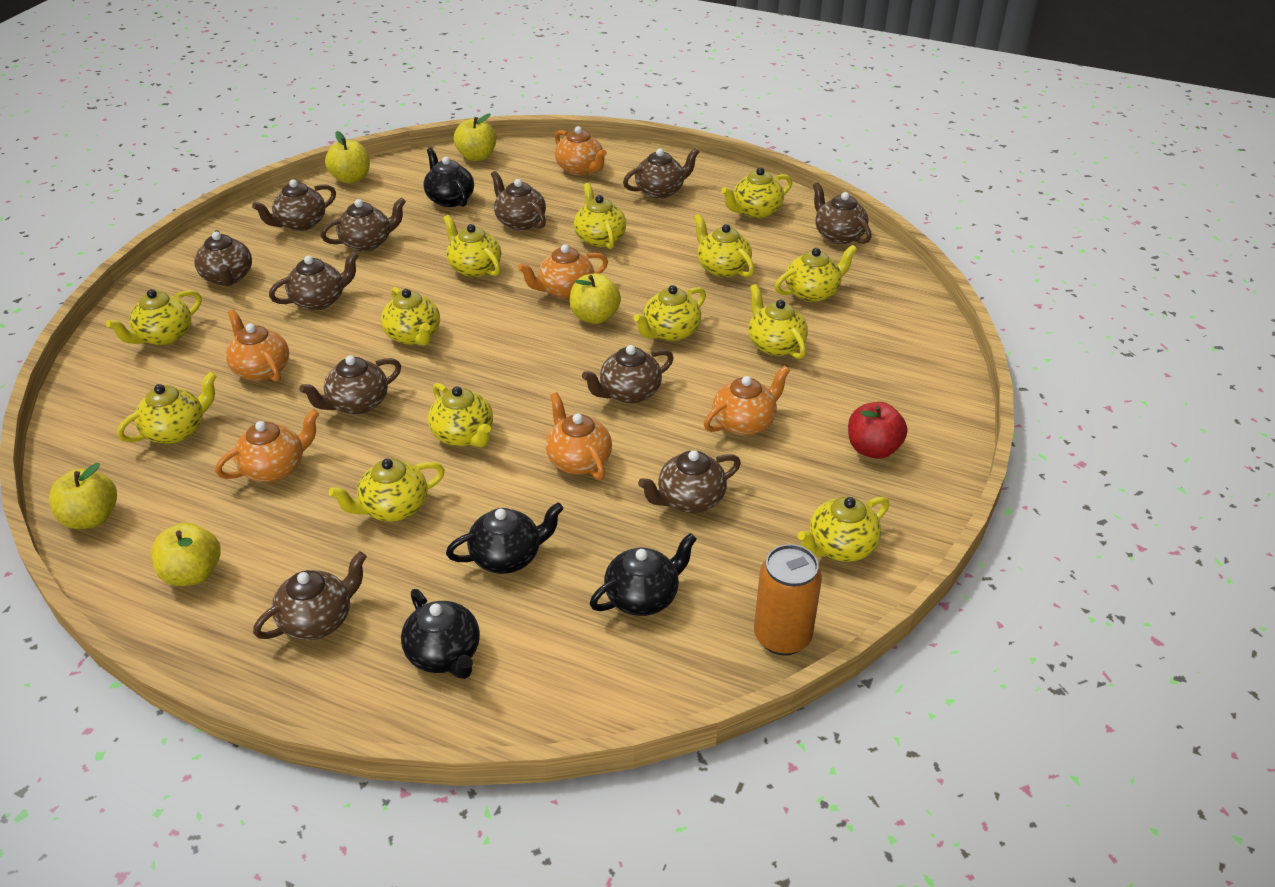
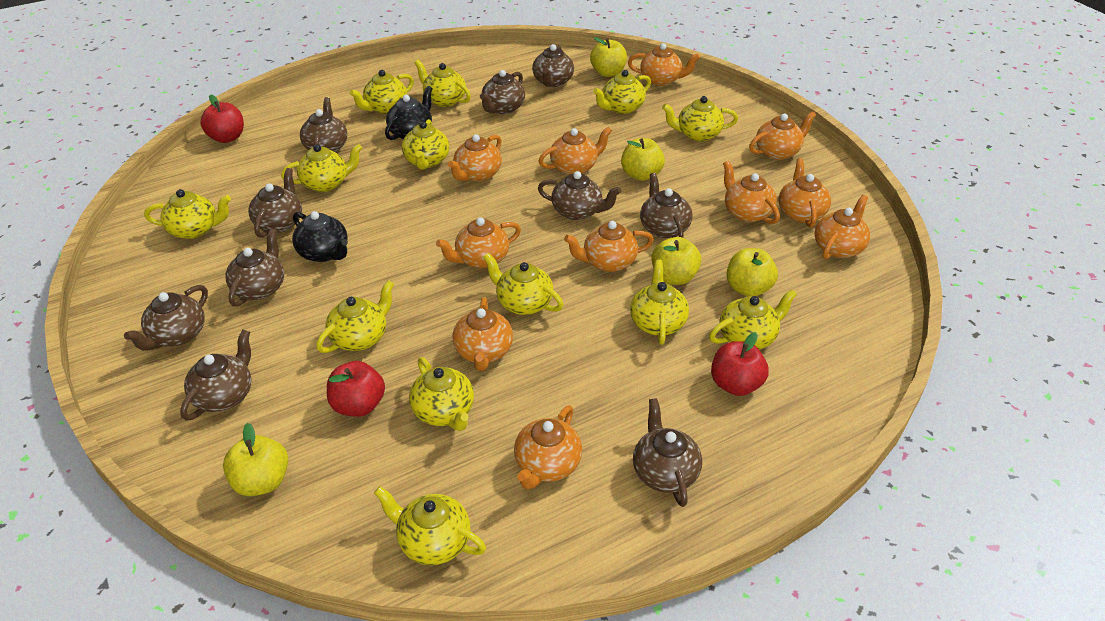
black teapot: 4 -> 2
brown teapot: 11 -> 10
orange can: 1 -> 0
orange teapot: 6 -> 11
red apple: 1 -> 3

